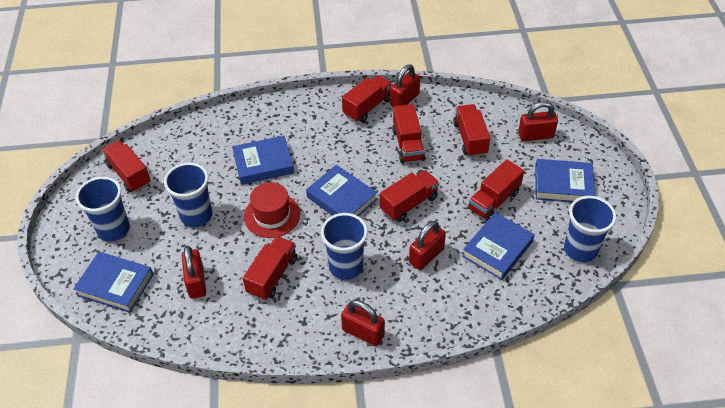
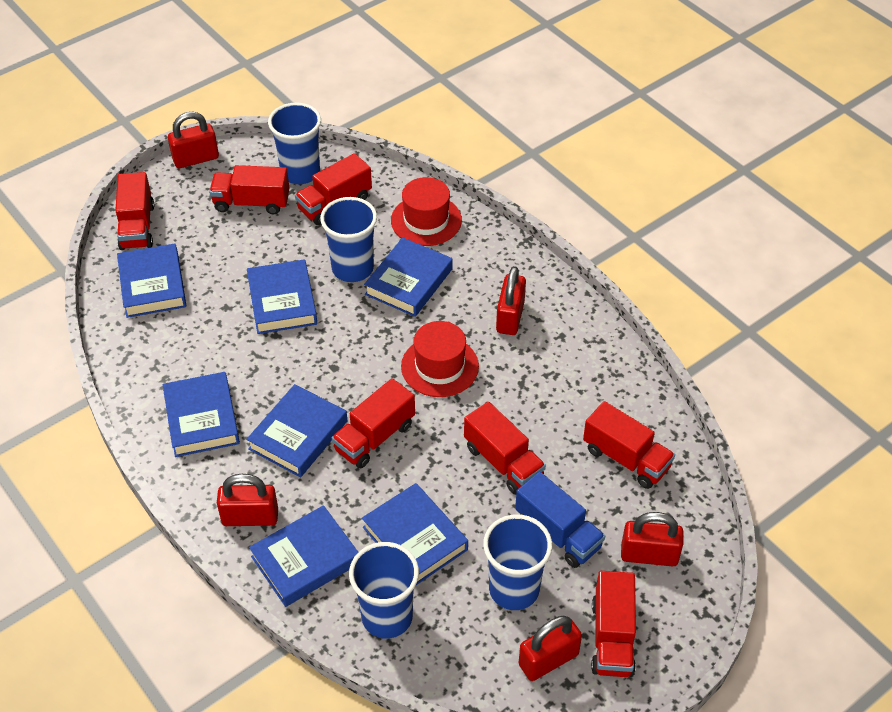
blue book: 5 -> 7
blue truck: 0 -> 1
red hat: 1 -> 2

